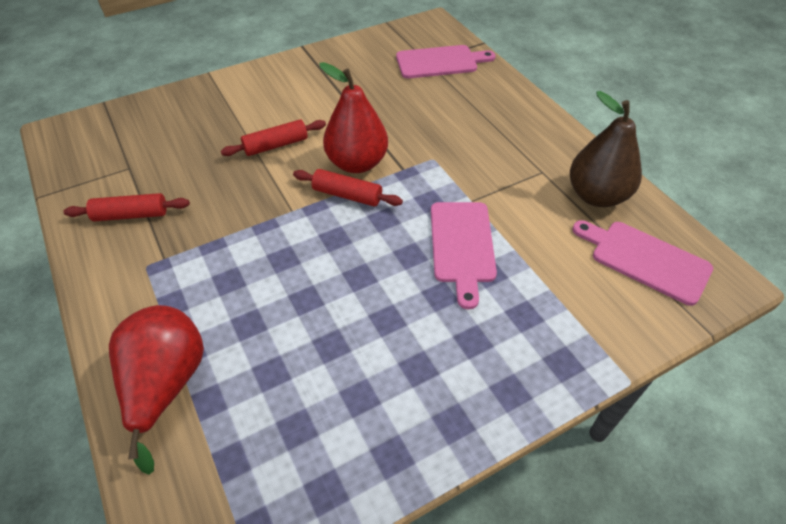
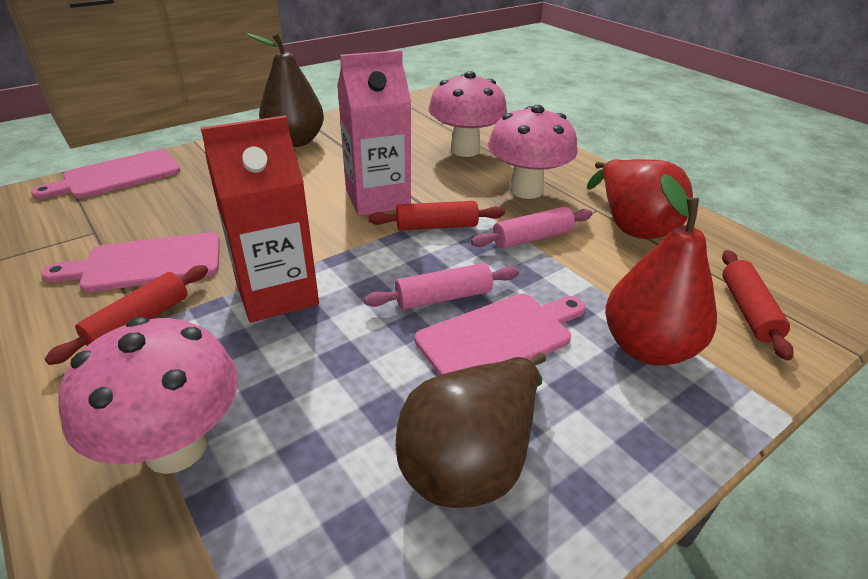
brown pear: 1 -> 2
pink carton: 0 -> 1
pink mushroom: 0 -> 3
pink rolling pin: 0 -> 2
red carton: 0 -> 1

